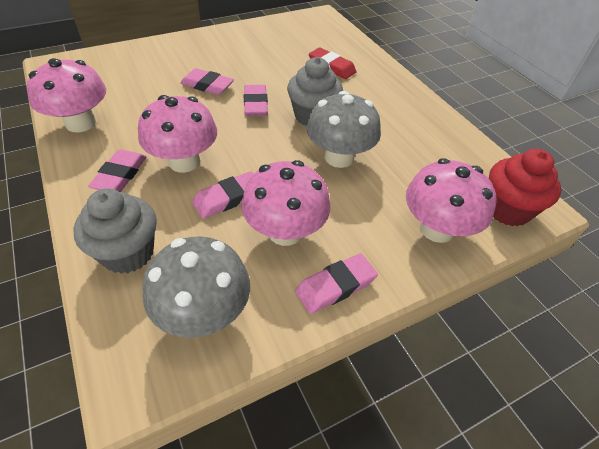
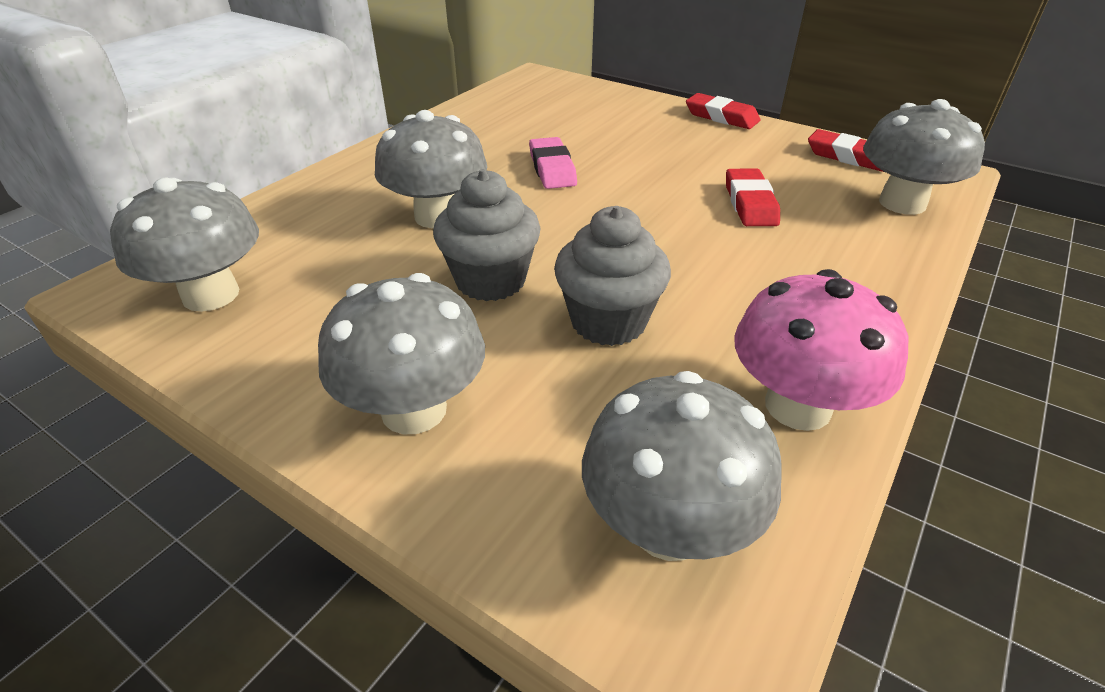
grey mushroom: 2 -> 5
pink eraser: 5 -> 1
pink mushroom: 4 -> 1
red cupcake: 1 -> 0
red eraser: 1 -> 3

